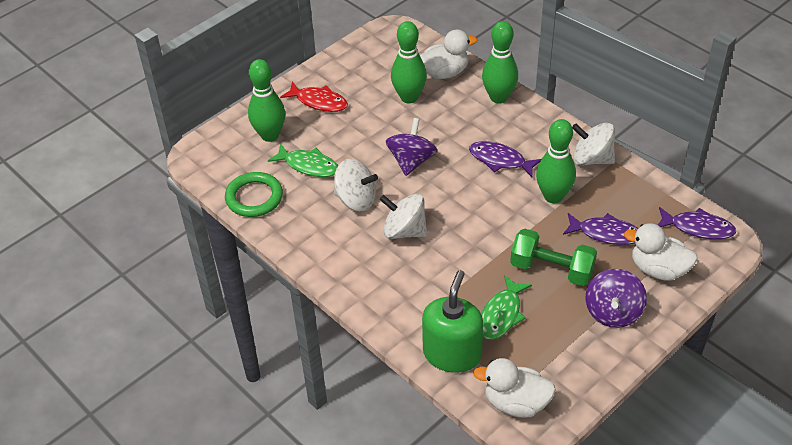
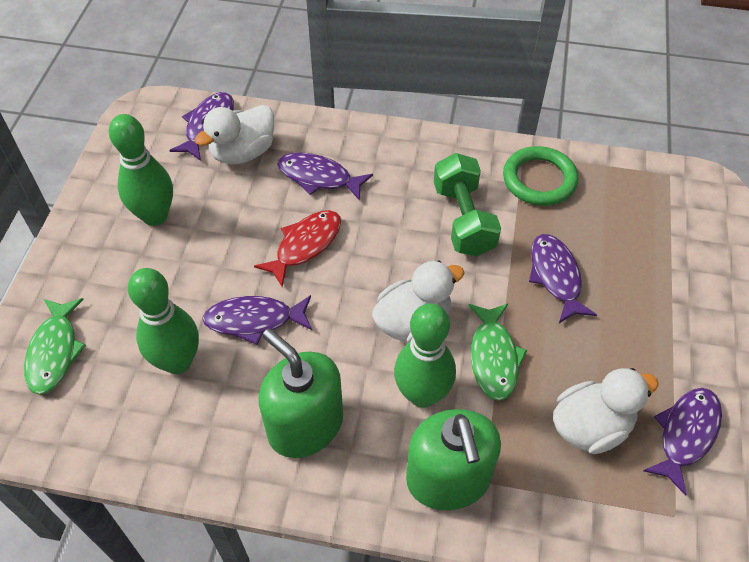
green bowling pin: 4 -> 3
green soap dispenser: 1 -> 2
purple fish: 3 -> 5
purple spinning top: 2 -> 0
white spinning top: 3 -> 0

